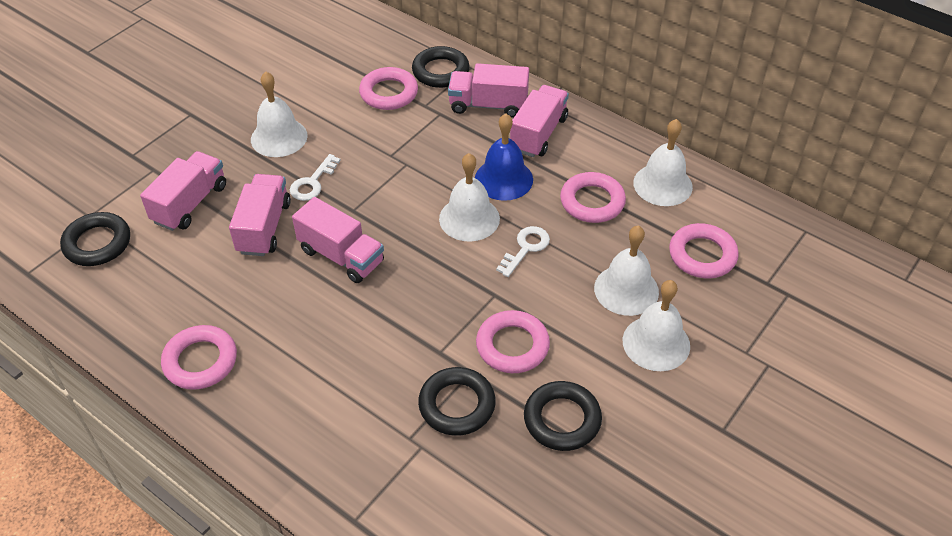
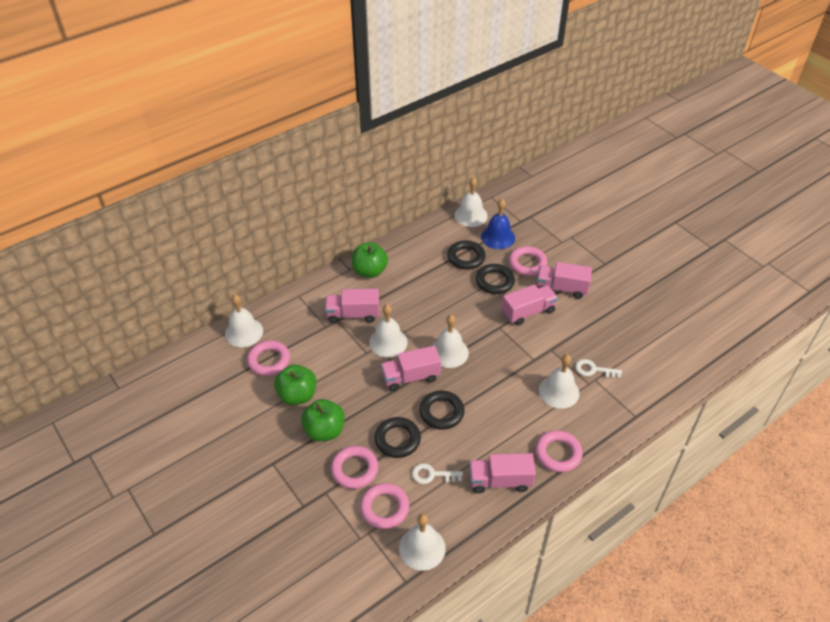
green apple: 0 -> 3
white bell: 5 -> 6

